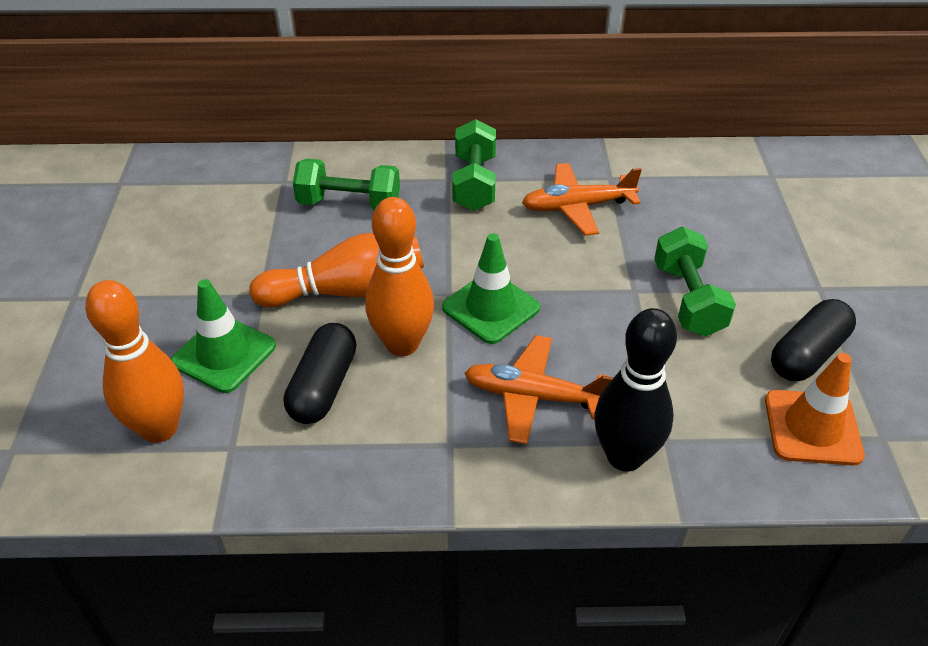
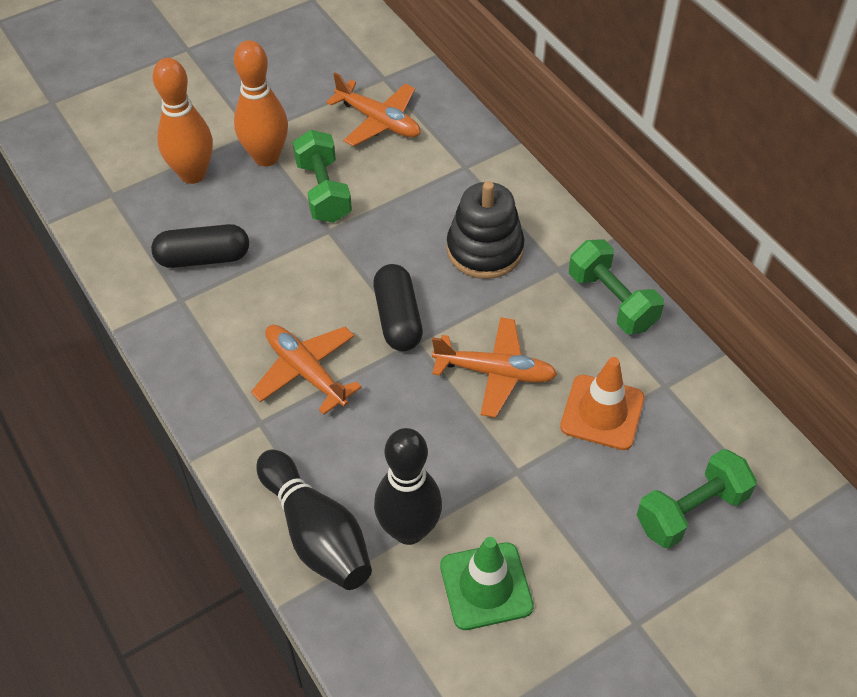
black bowling pin: 1 -> 2
black stacking toy: 0 -> 1
green traffic cone: 2 -> 1
orange bowling pin: 3 -> 2
orange plane: 2 -> 3

